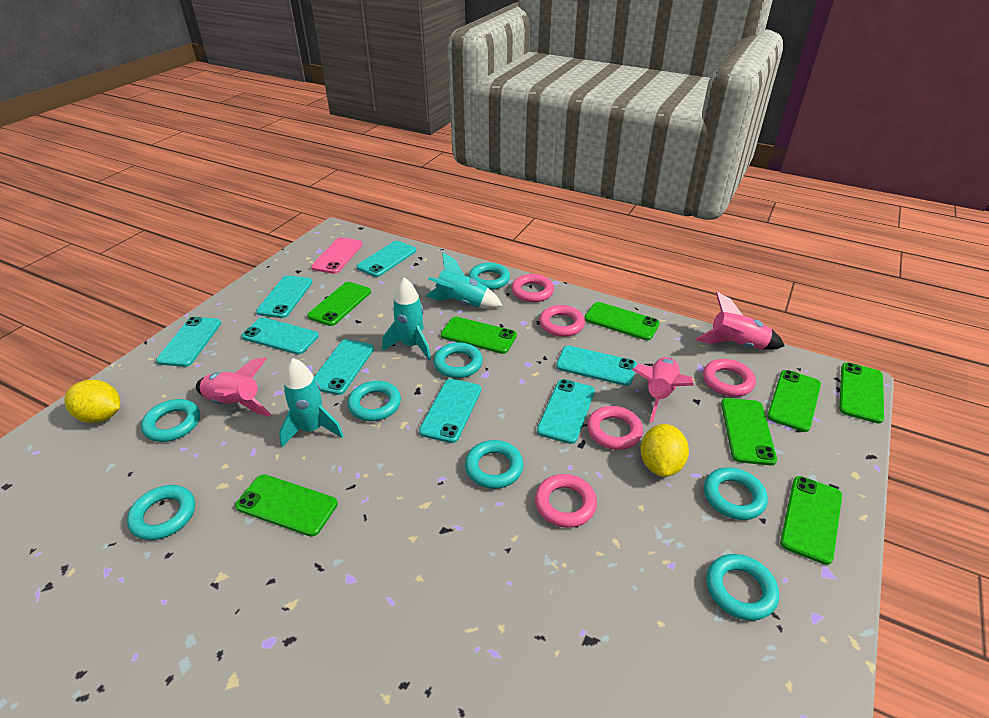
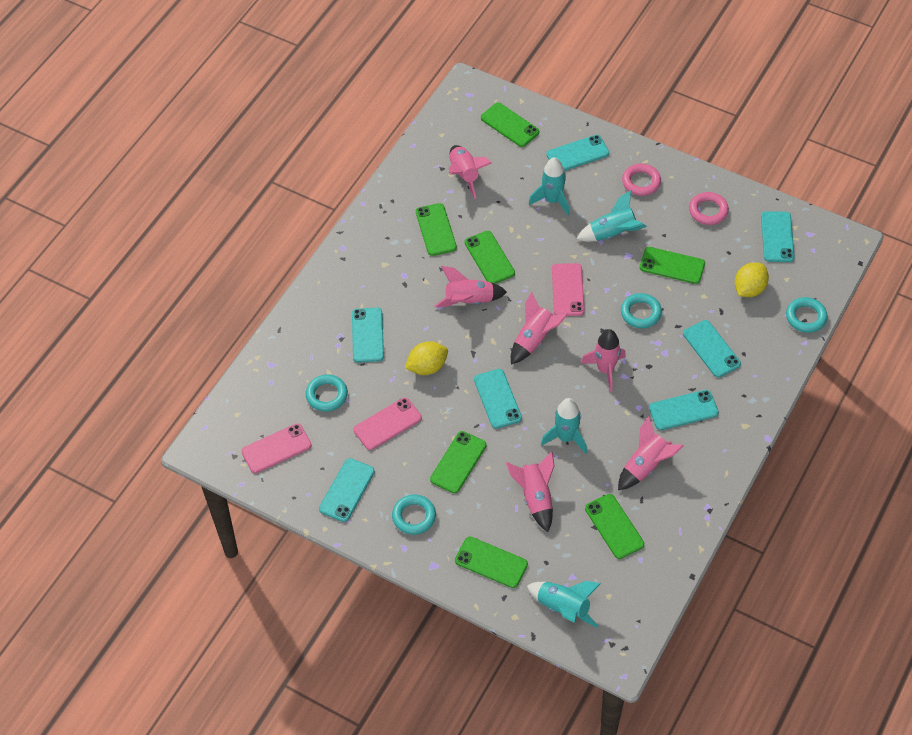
green phone: 8 -> 7
pink phone: 1 -> 3
pink ring: 5 -> 2
pink rocket: 3 -> 6
turquoise phone: 8 -> 7
turquoise ring: 8 -> 4
turquoise rocket: 3 -> 4

